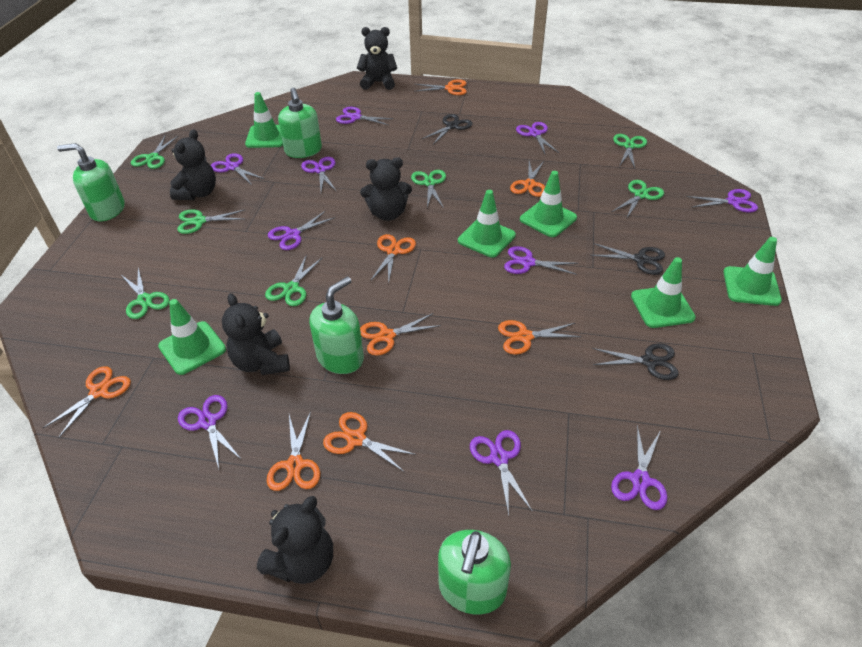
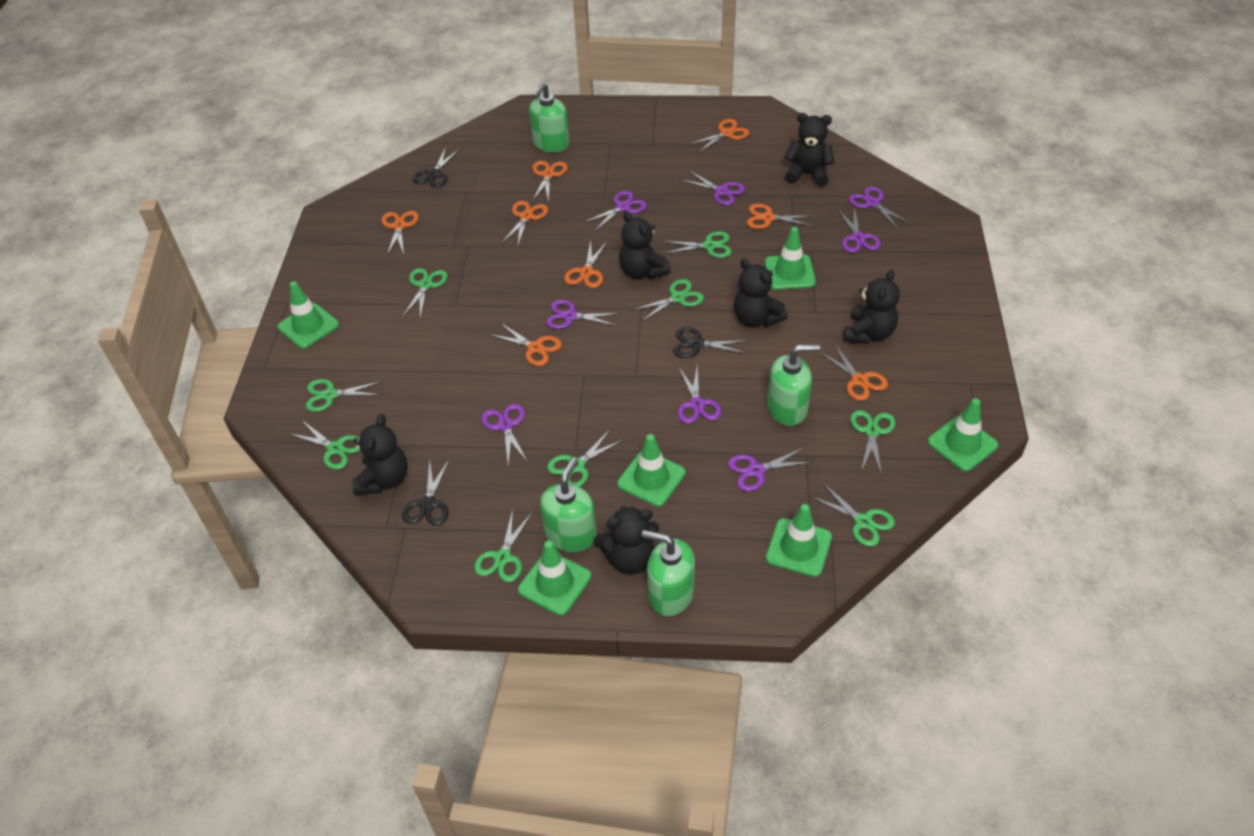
black teddy bear: 5 -> 6
green scissors: 7 -> 9
purple scissors: 10 -> 8

